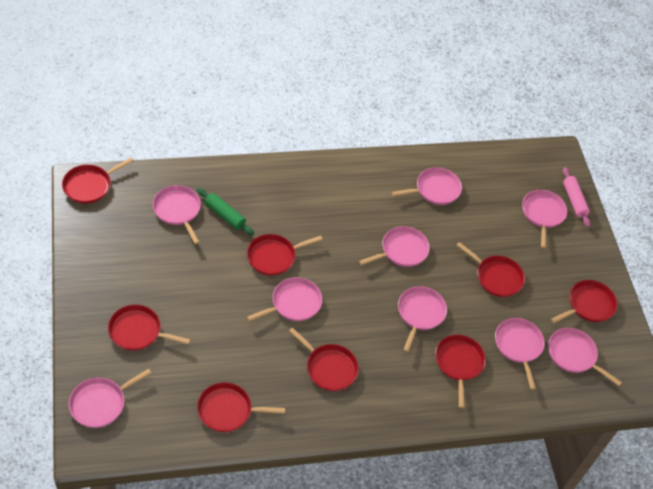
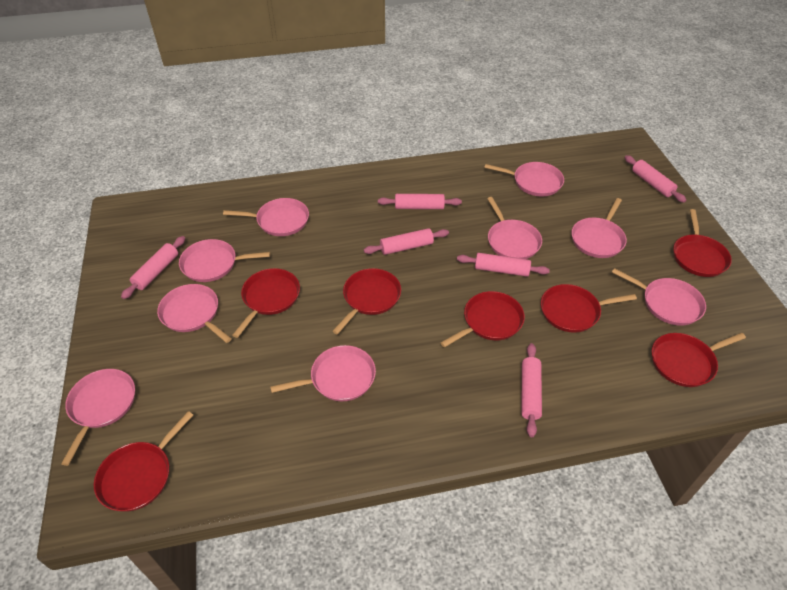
green rolling pin: 1 -> 0
pink rolling pin: 1 -> 6
red pan: 8 -> 7

